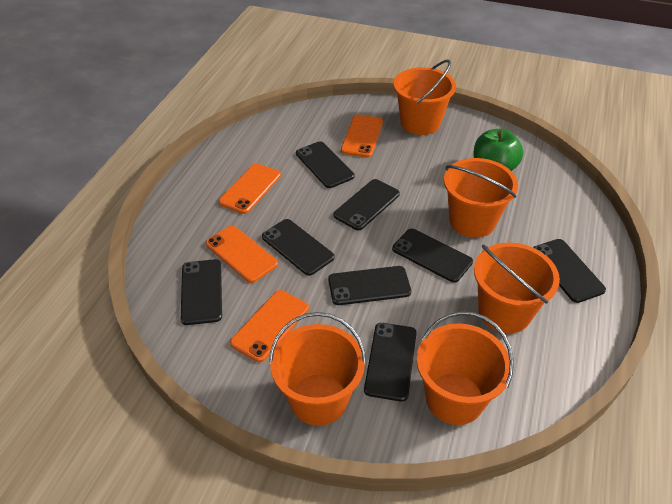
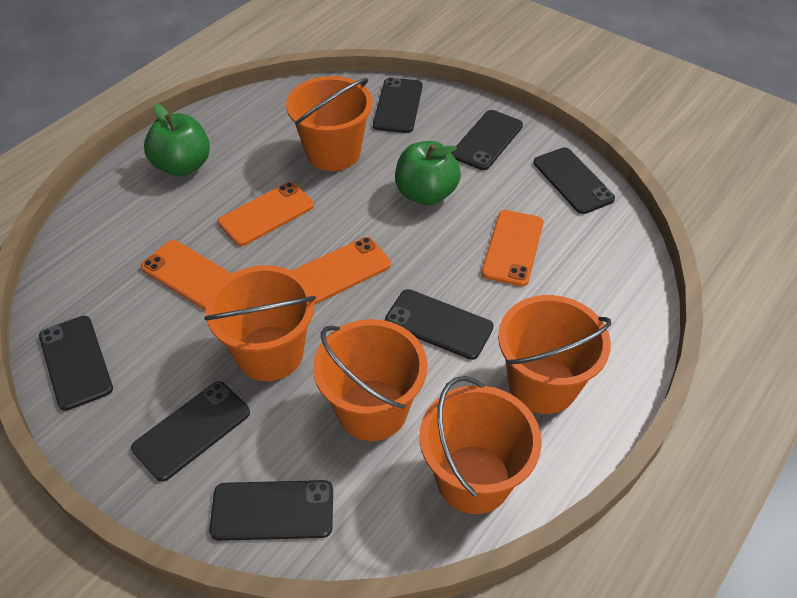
black phone: 8 -> 7
green apple: 1 -> 2

